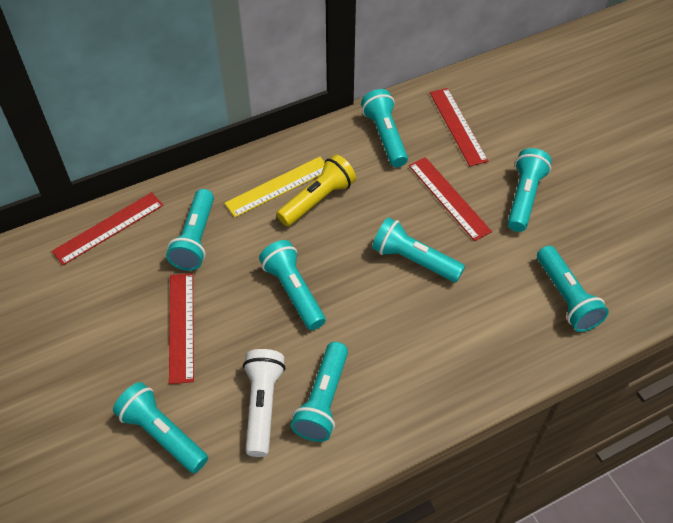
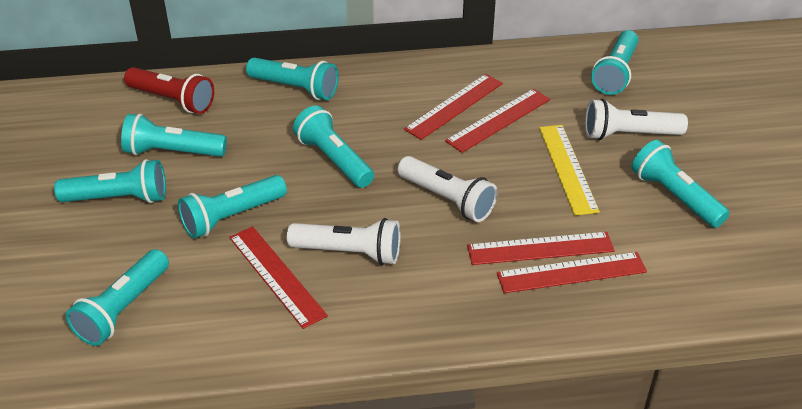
red flashlight: 0 -> 1
red ruler: 4 -> 5
white flashlight: 1 -> 3
yellow flashlight: 1 -> 0

